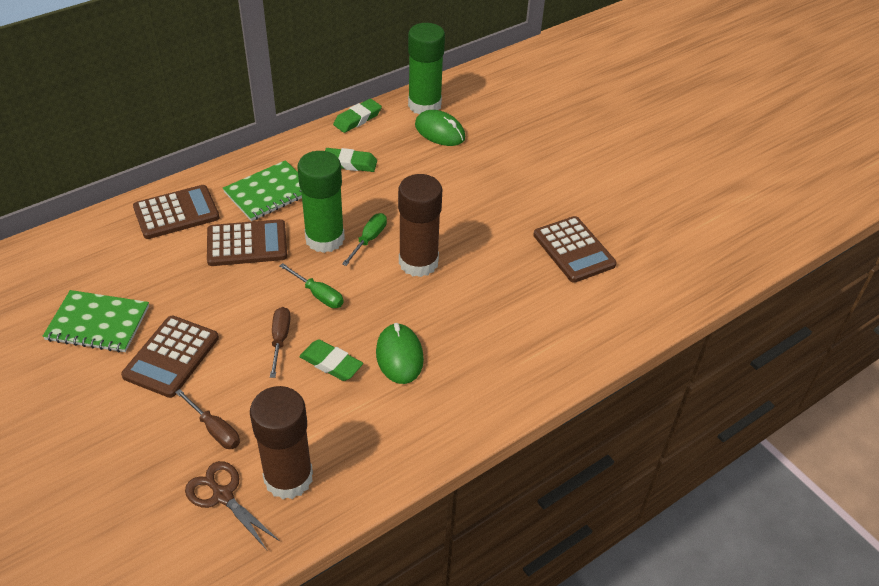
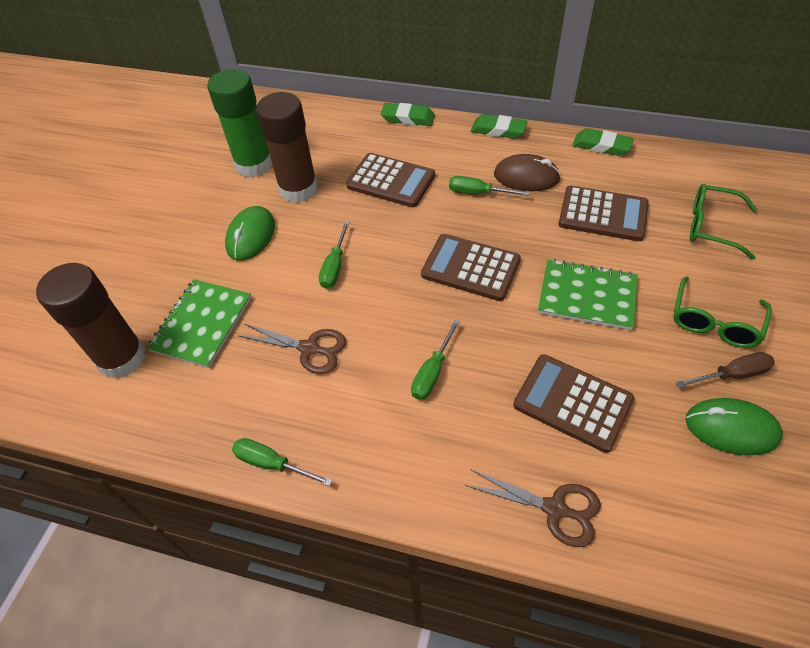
brown mouse: 0 -> 1
brown scissors: 1 -> 2
brown screwdriver: 2 -> 1
green glasses: 0 -> 2
green glue stick: 2 -> 1
green screwdriver: 2 -> 4

